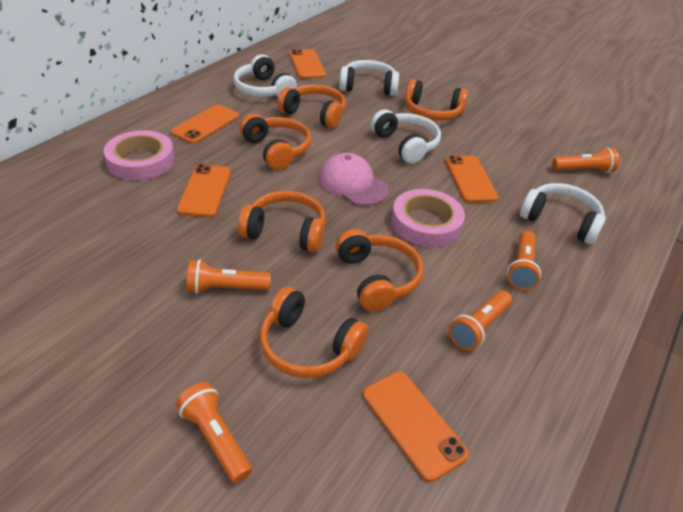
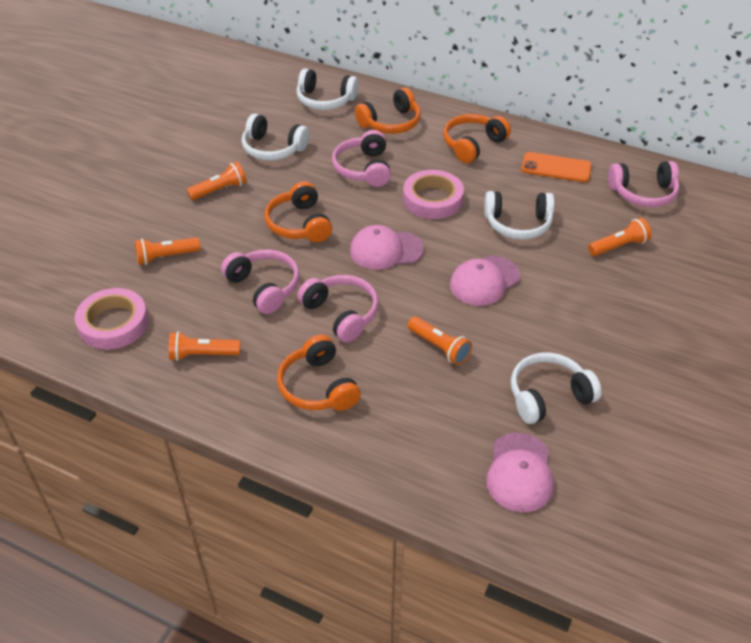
orange headphones: 6 -> 4
orange phone: 5 -> 1
pink cap: 1 -> 3
pink headphones: 0 -> 4

